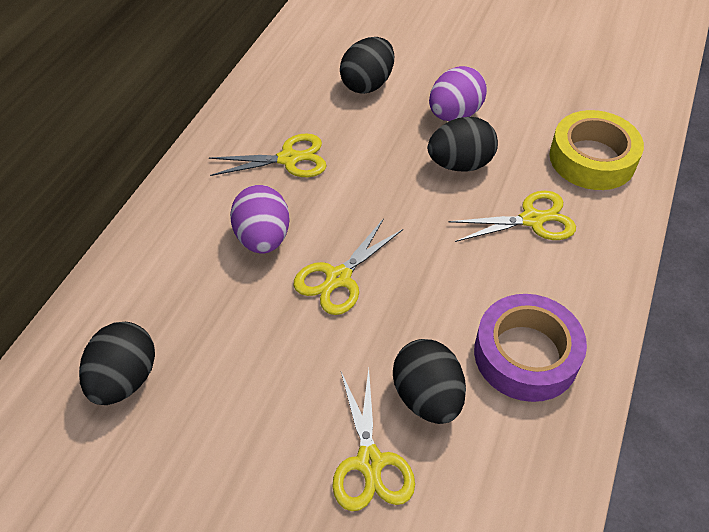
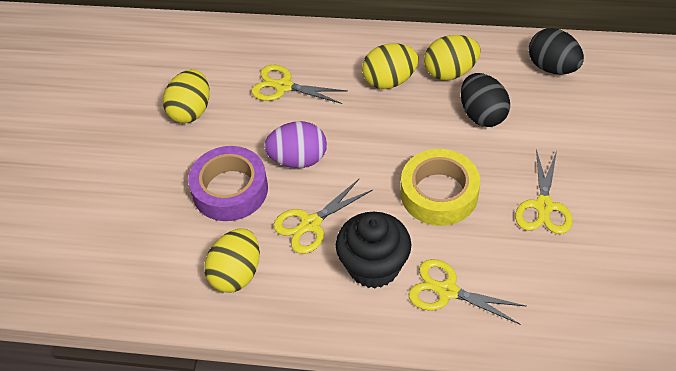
black cupcake: 0 -> 1
black egg: 4 -> 2
purple egg: 2 -> 1
yellow egg: 0 -> 4

